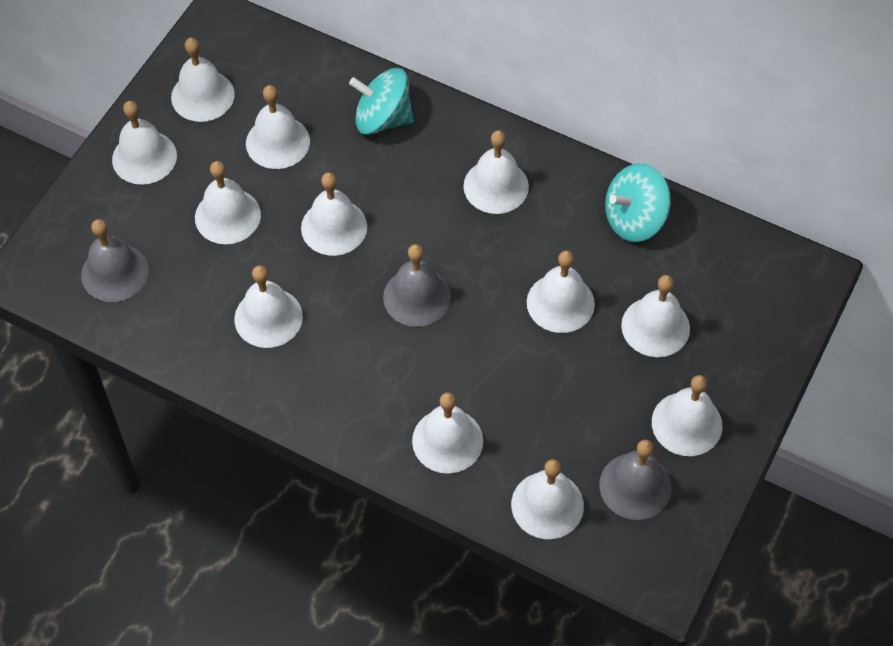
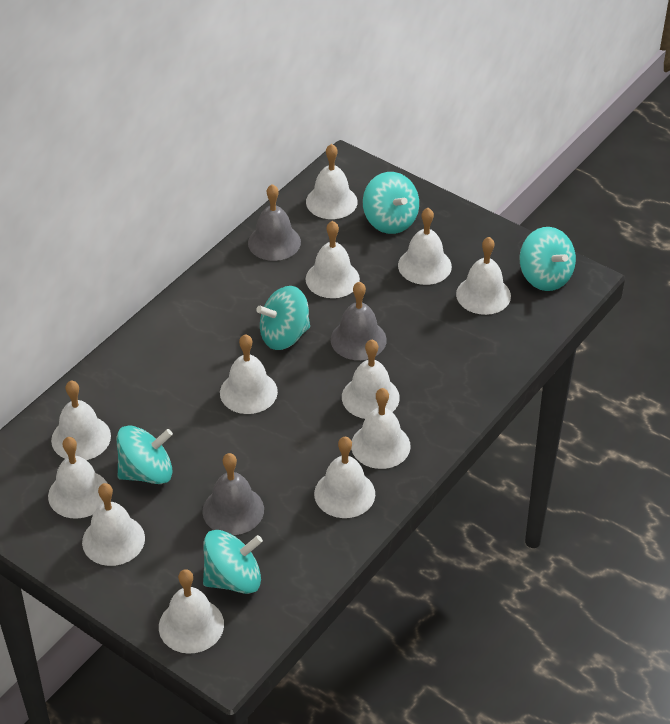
turquoise spinning top: 2 -> 5

